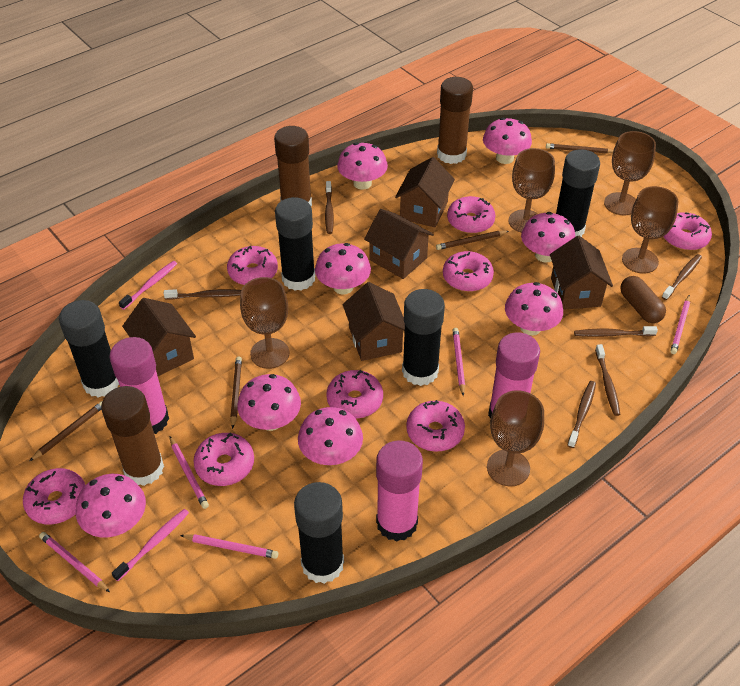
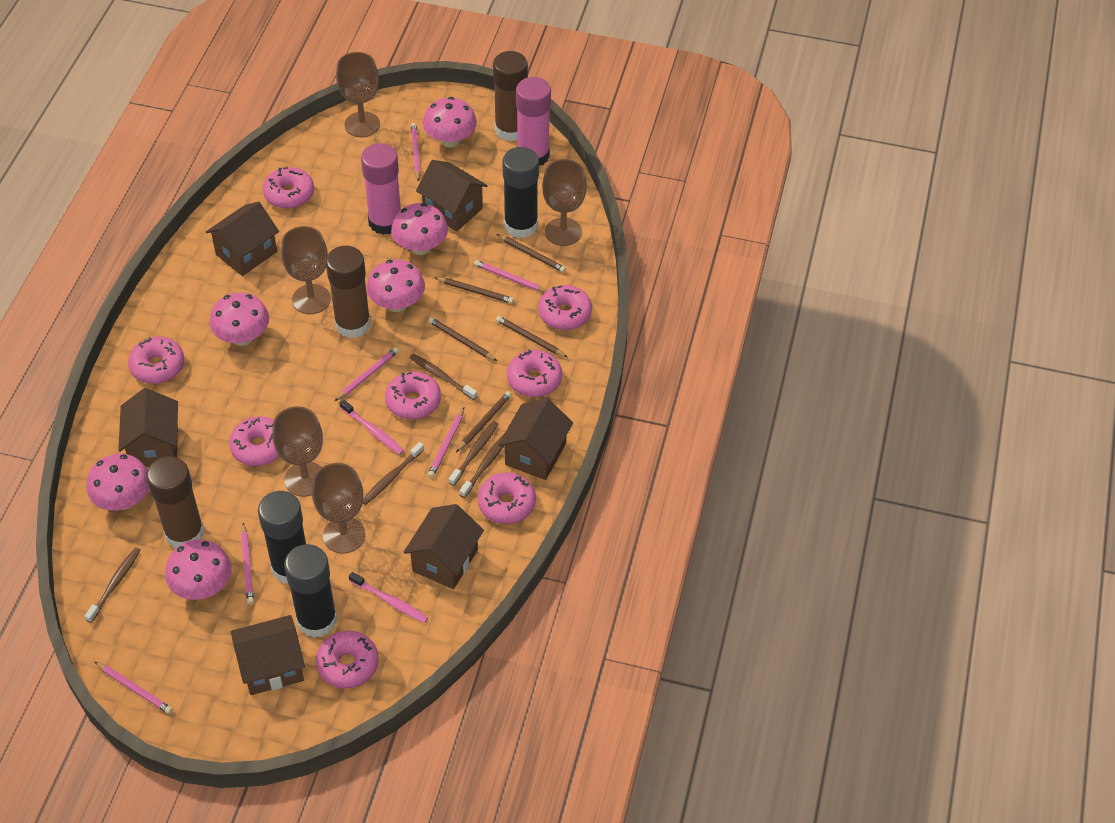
black glue stick: 5 -> 3
brown capsule: 1 -> 0
brown house: 5 -> 6
brown pencil: 4 -> 5
brown toothbrush: 6 -> 5
pink glue stick: 3 -> 2
pink mushroom: 8 -> 6
pink pencil: 5 -> 6

